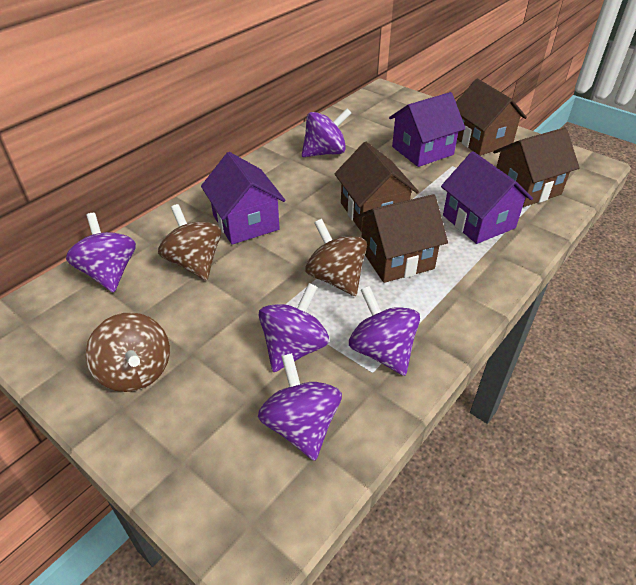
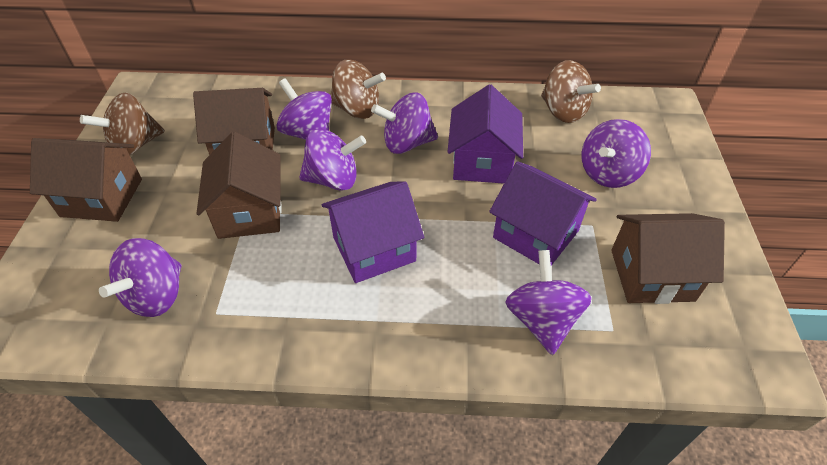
purple spinning top: 5 -> 6

